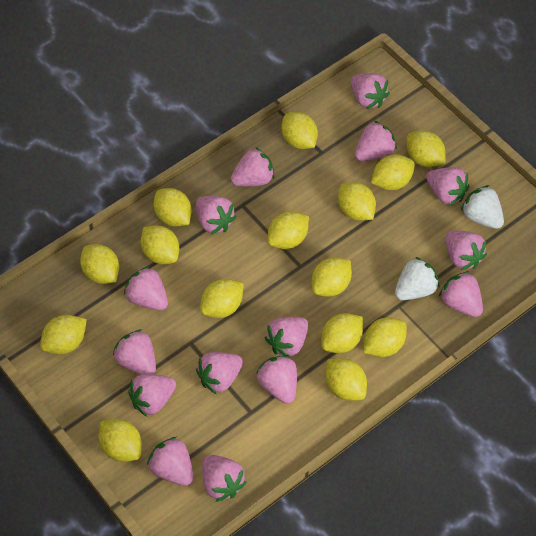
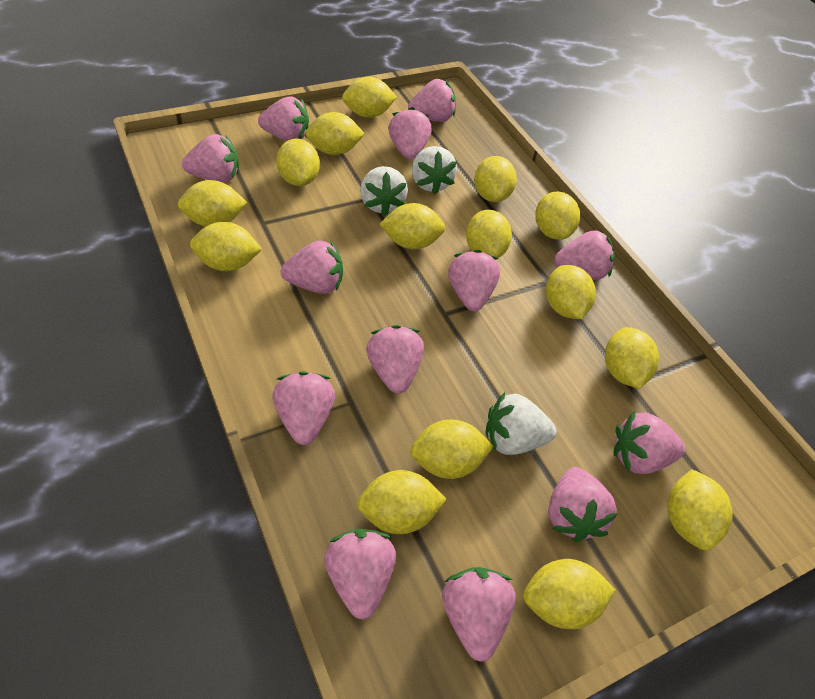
pink strawberry: 15 -> 13
white strawberry: 2 -> 3

